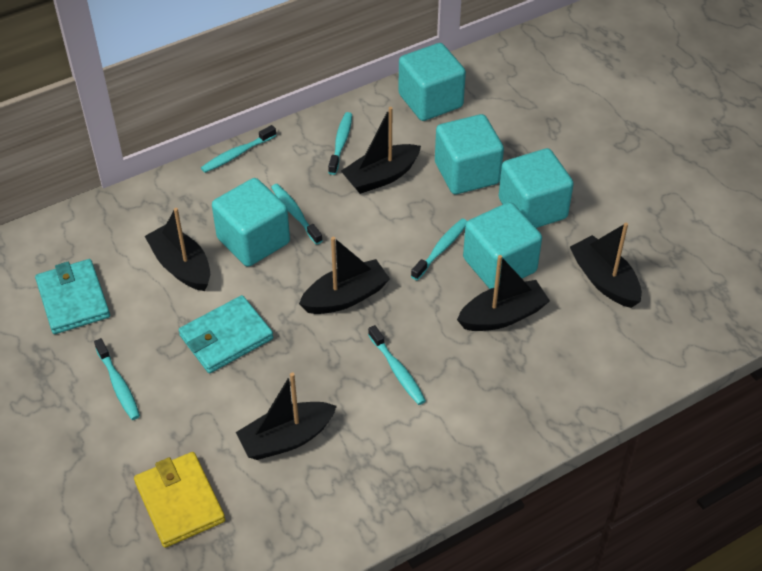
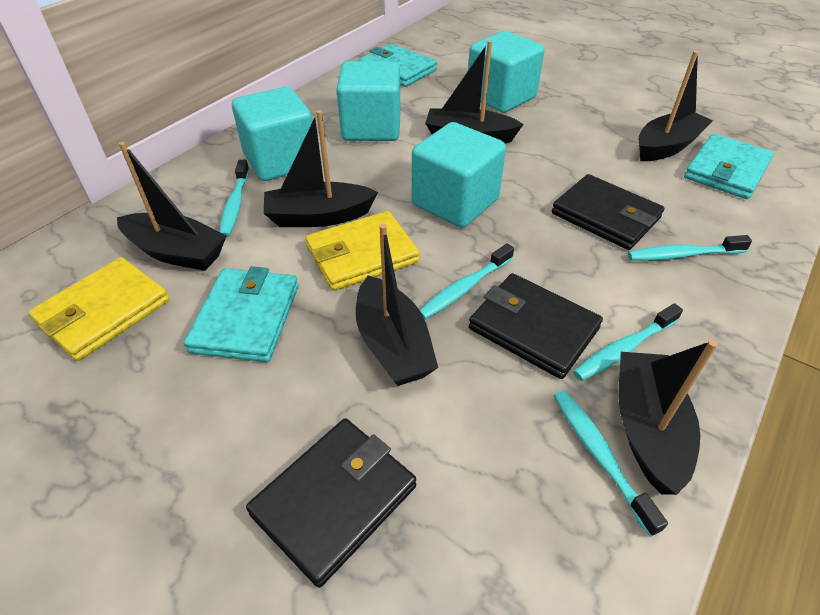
black wallet: 0 -> 3
turquoise cube: 5 -> 4
turquoise toothbrush: 6 -> 5
turquoise wallet: 2 -> 3
yellow wallet: 1 -> 2

